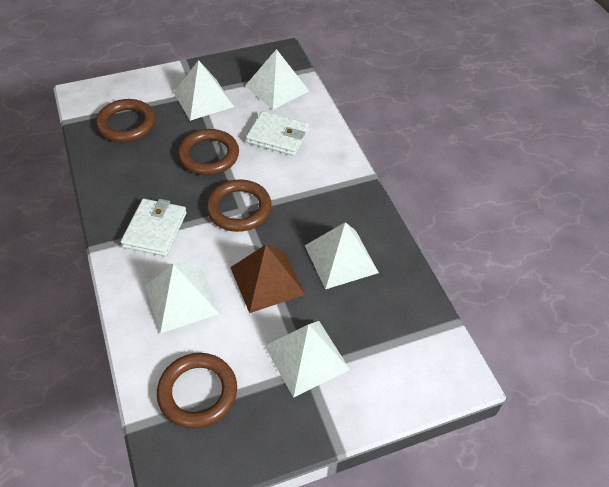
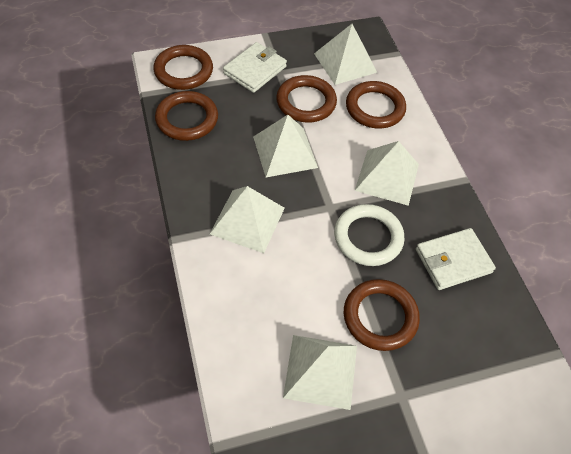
brown pyramid: 1 -> 0
brown ring: 4 -> 5
white ring: 0 -> 1

